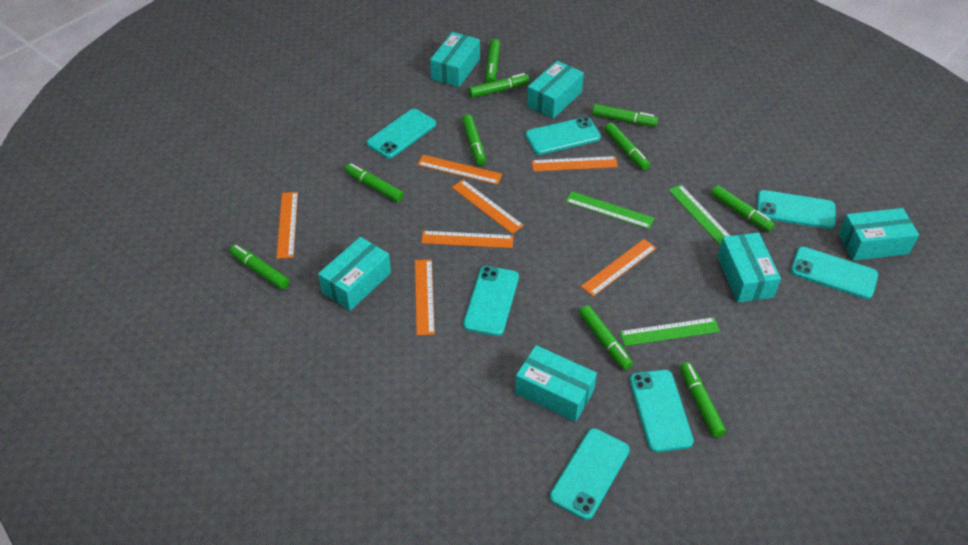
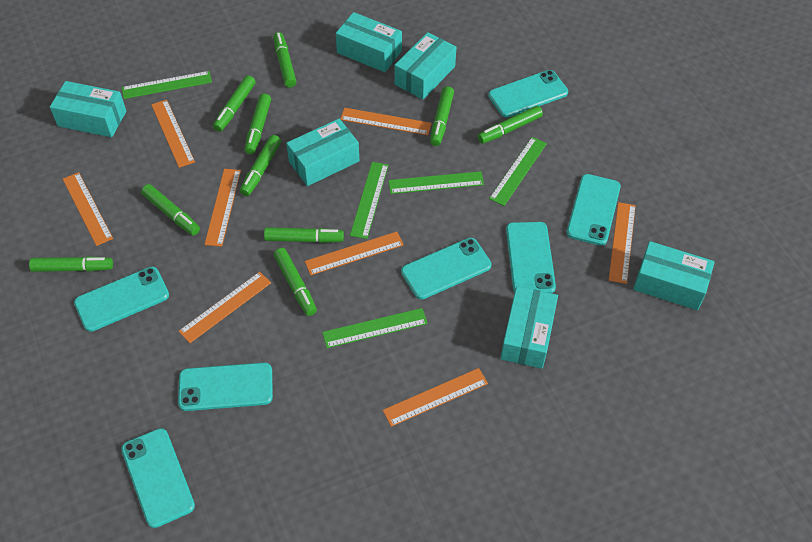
green ruler: 3 -> 5
orange ruler: 7 -> 8

